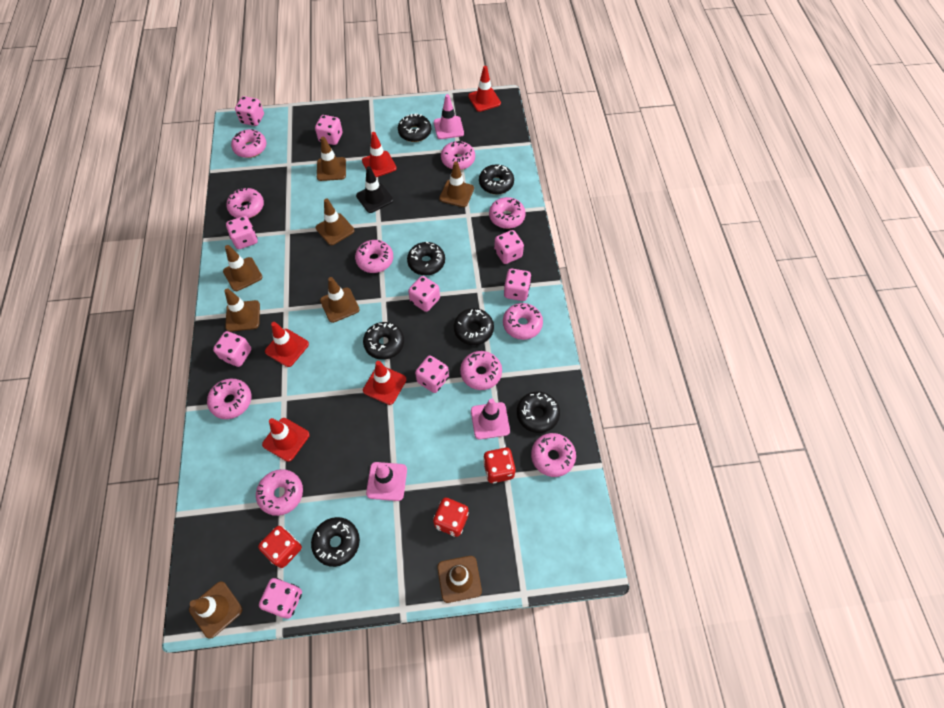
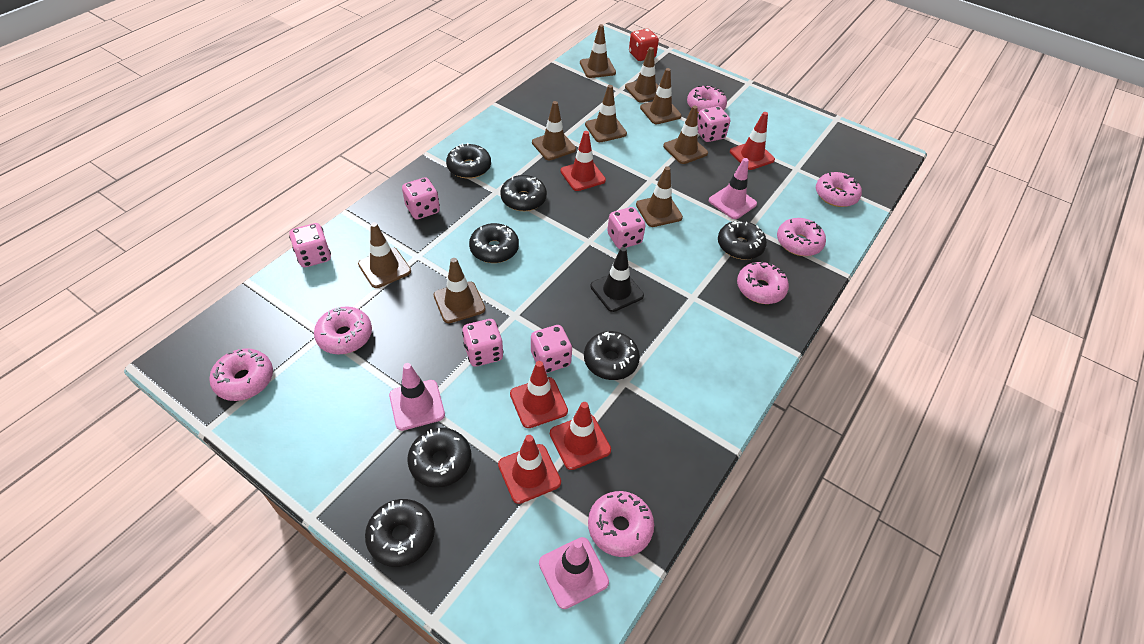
brown traffic cone: 8 -> 9
pink dice: 9 -> 6
pink donut: 10 -> 7
red dice: 3 -> 1

